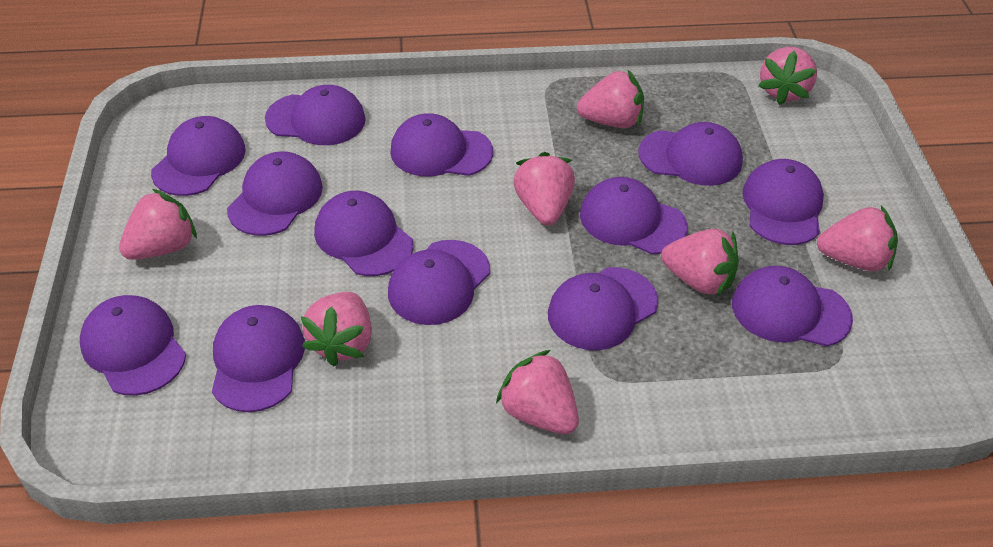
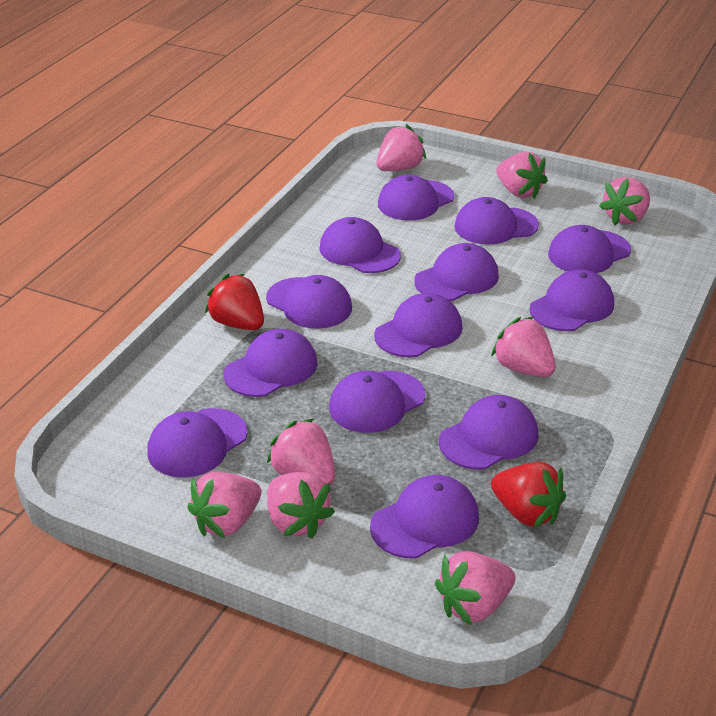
red strawberry: 0 -> 2

